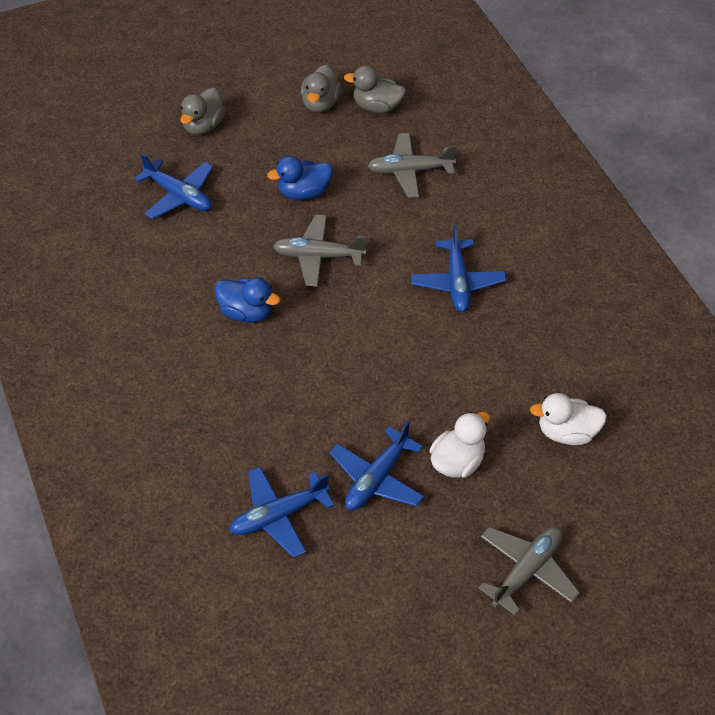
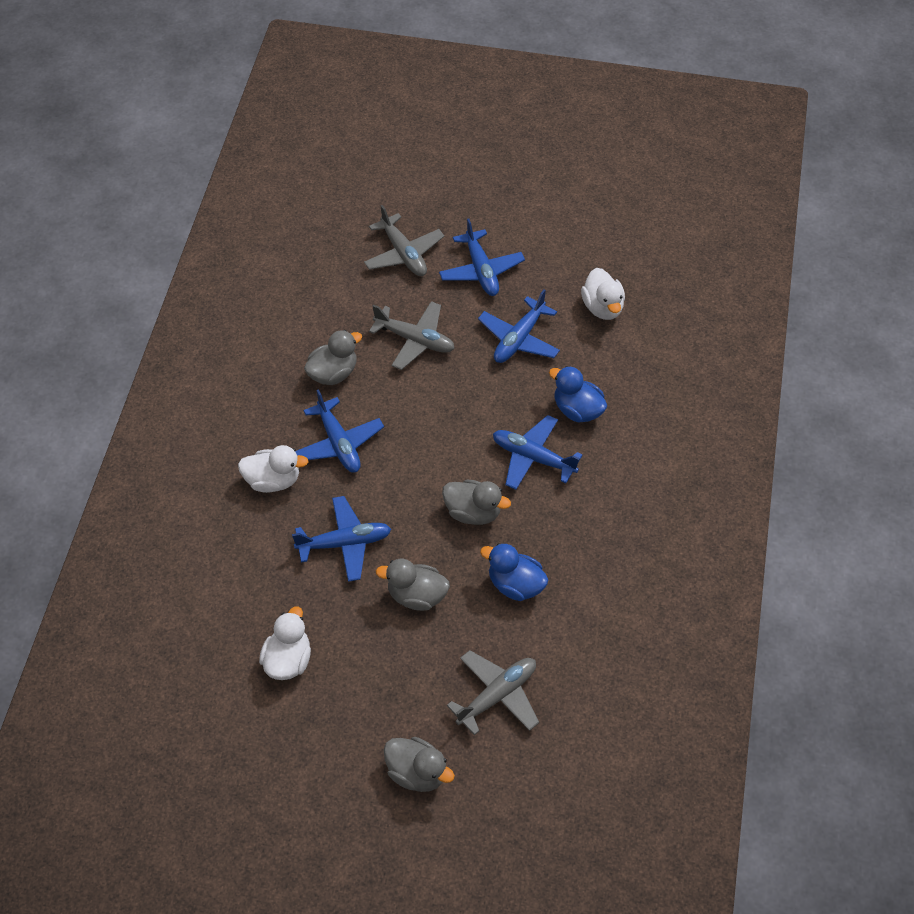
blue plane: 4 -> 5
grey duck: 3 -> 4
white duck: 2 -> 3

